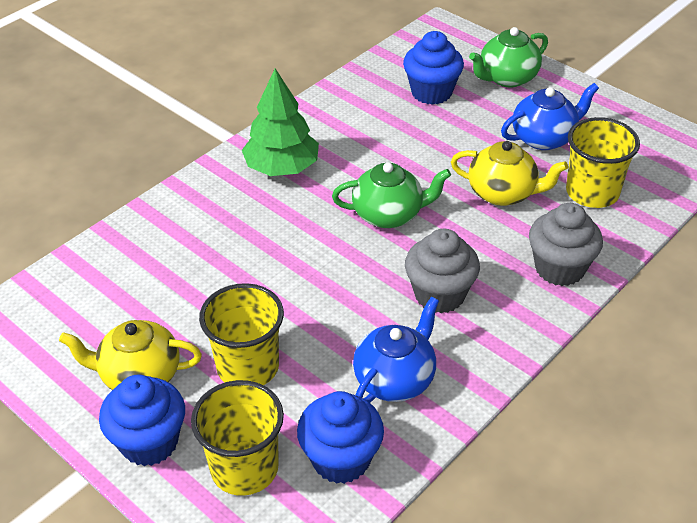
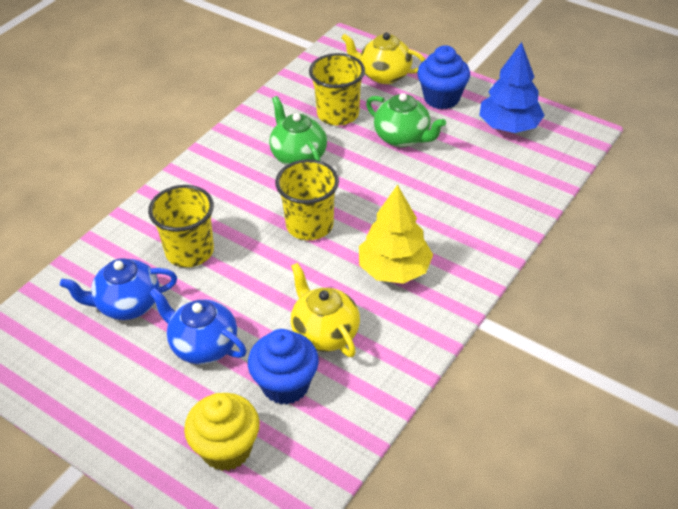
blue cupcake: 3 -> 2
blue tree: 0 -> 1
green tree: 1 -> 0
grey cupcake: 2 -> 0
yellow cupcake: 0 -> 1
yellow tree: 0 -> 1

